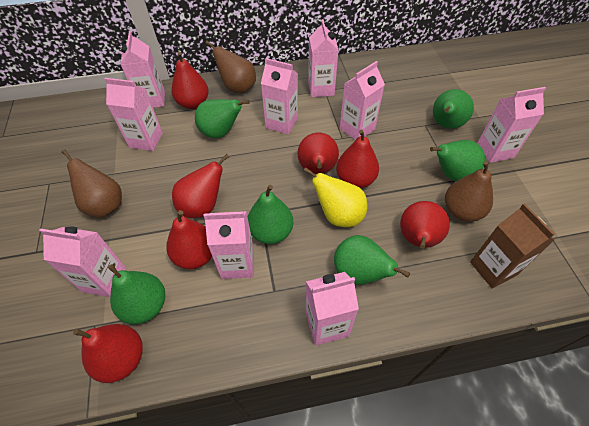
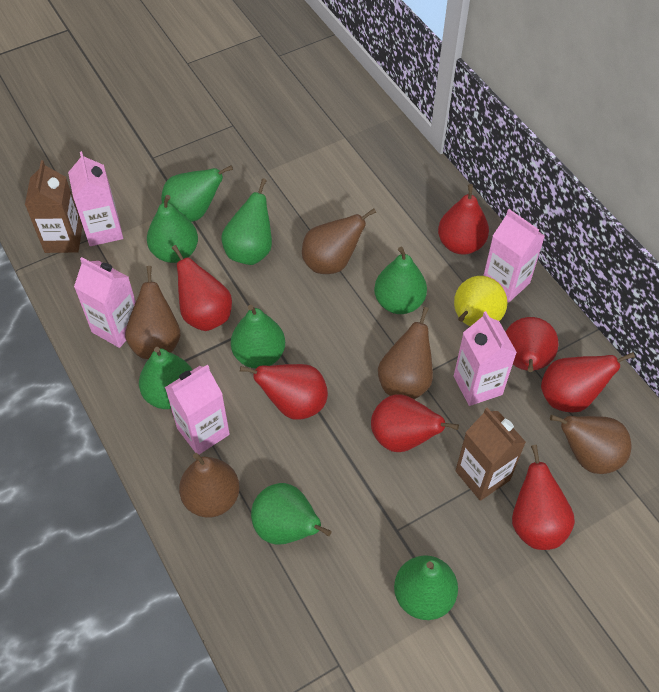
brown carton: 1 -> 2
brown pear: 3 -> 5
green pear: 6 -> 8
pink carton: 9 -> 5

